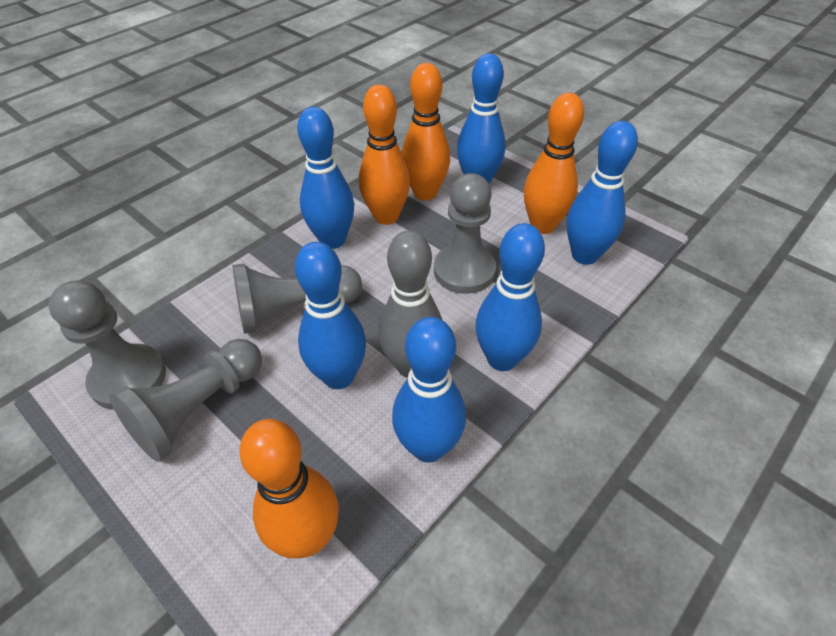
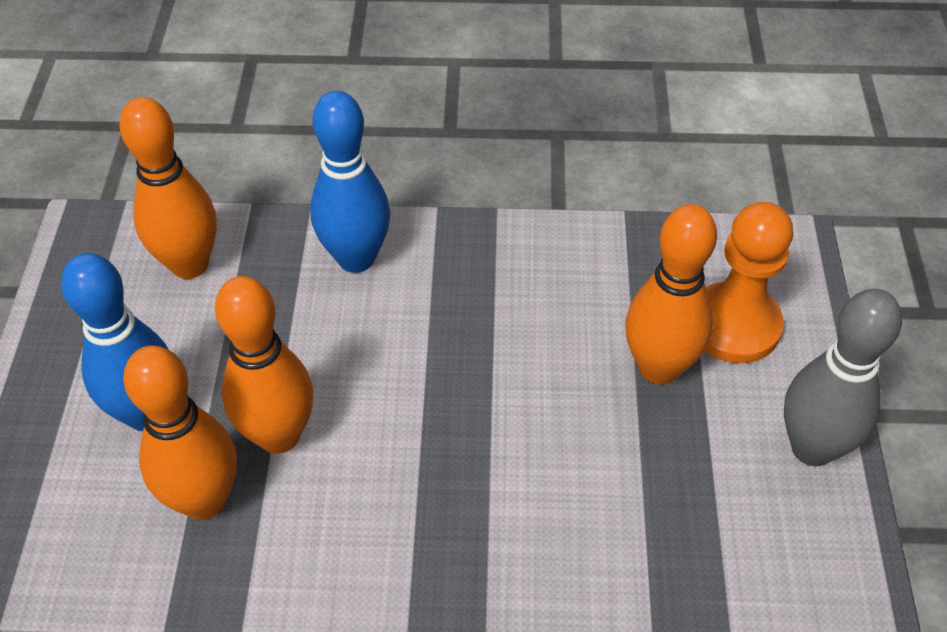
blue bowling pin: 6 -> 2
grey pawn: 4 -> 0
orange pawn: 0 -> 1

